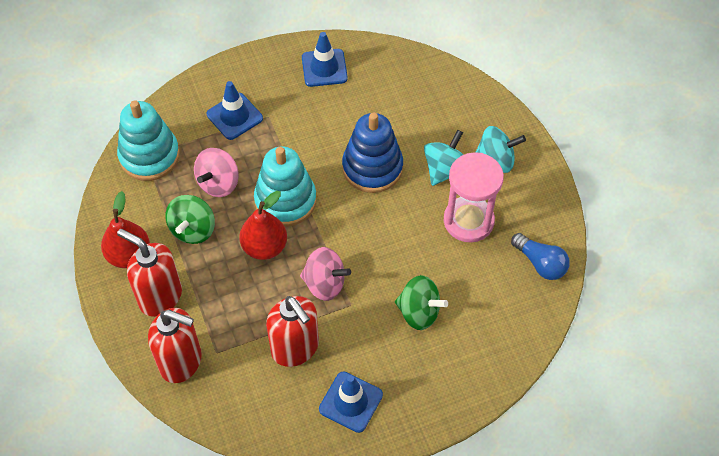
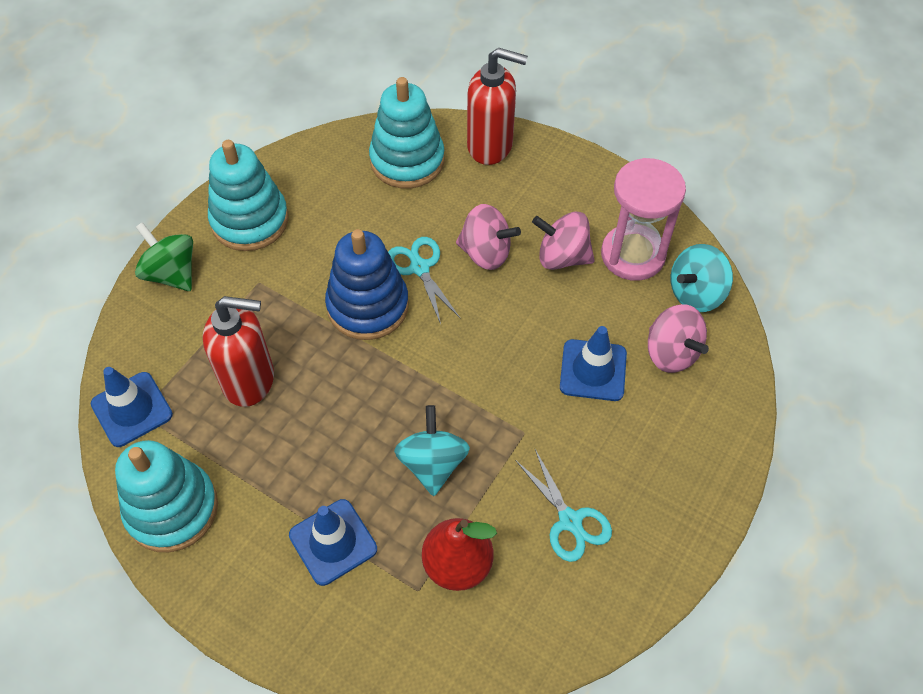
blue light bulb: 1 -> 0
green spinning top: 2 -> 1
pink spinning top: 2 -> 3
red pear: 2 -> 1
red soap dispenser: 3 -> 2
turquoise scissors: 0 -> 2
turquoise stacking toy: 2 -> 3

